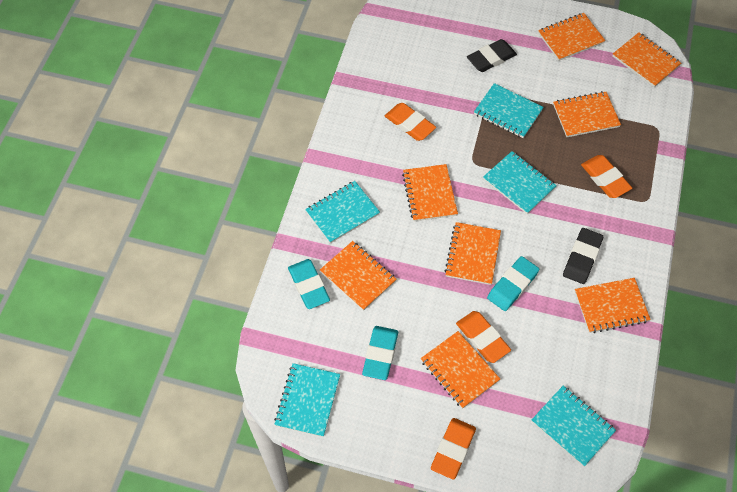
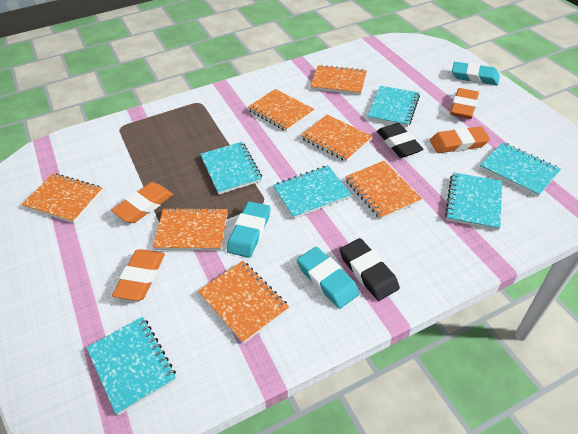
orange notebook: 8 -> 7
turquoise notebook: 5 -> 6

